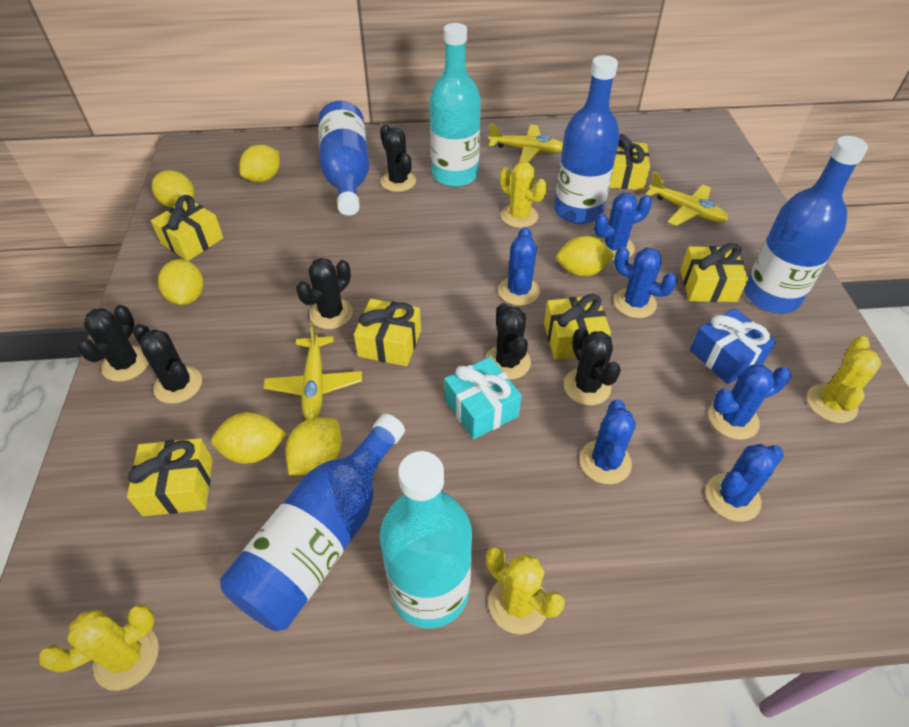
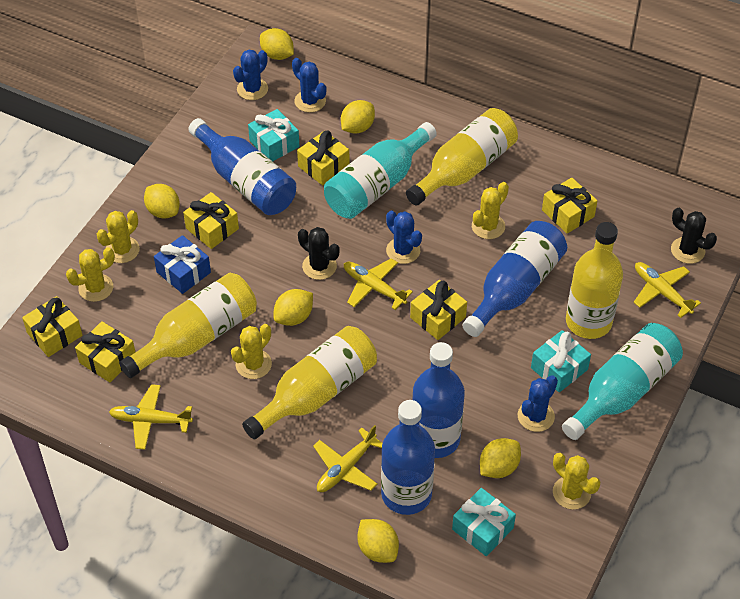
black cactus: 6 -> 2
blue cactus: 6 -> 4
turquoise gift: 1 -> 3
yellow bottle: 0 -> 4
yellow cactus: 4 -> 5
yellow plane: 3 -> 4

